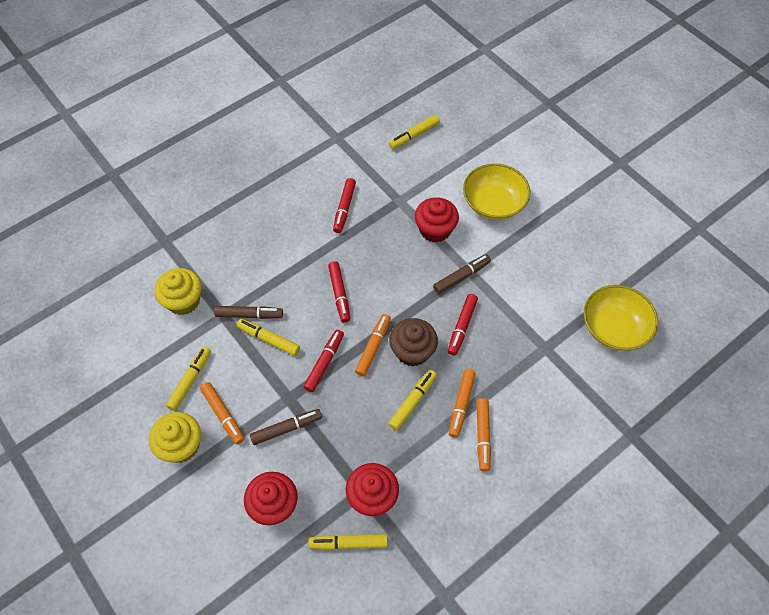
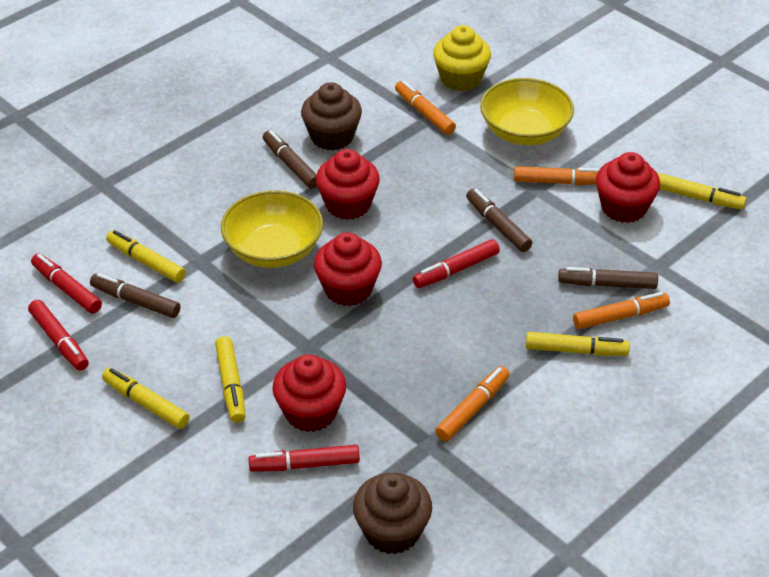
brown cupcake: 1 -> 2
brown marker: 3 -> 4
red cupcake: 3 -> 4
yellow cupcake: 2 -> 1

